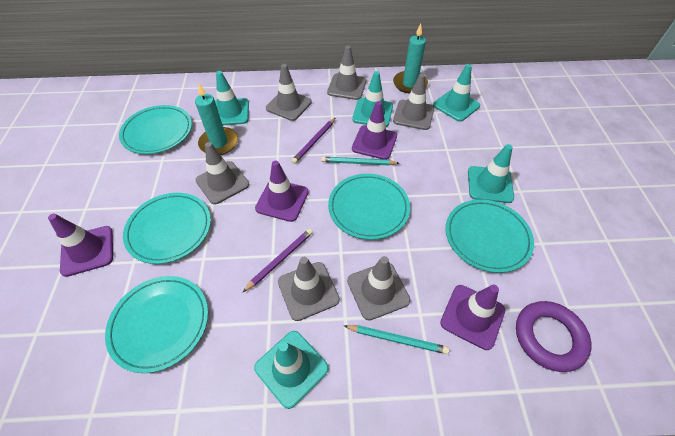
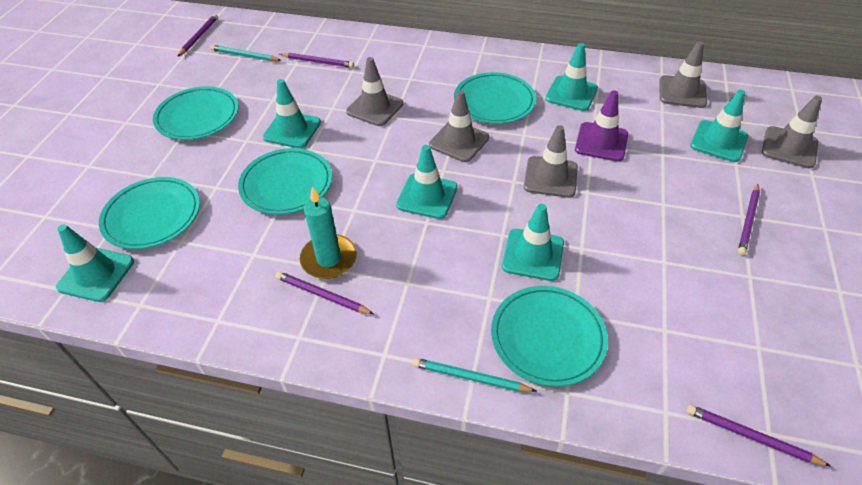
grey traffic cone: 6 -> 5
purple pencil: 2 -> 5
purple ring: 1 -> 0
purple traffic cone: 4 -> 1
turquoise candle: 2 -> 1
turquoise traffic cone: 5 -> 6

